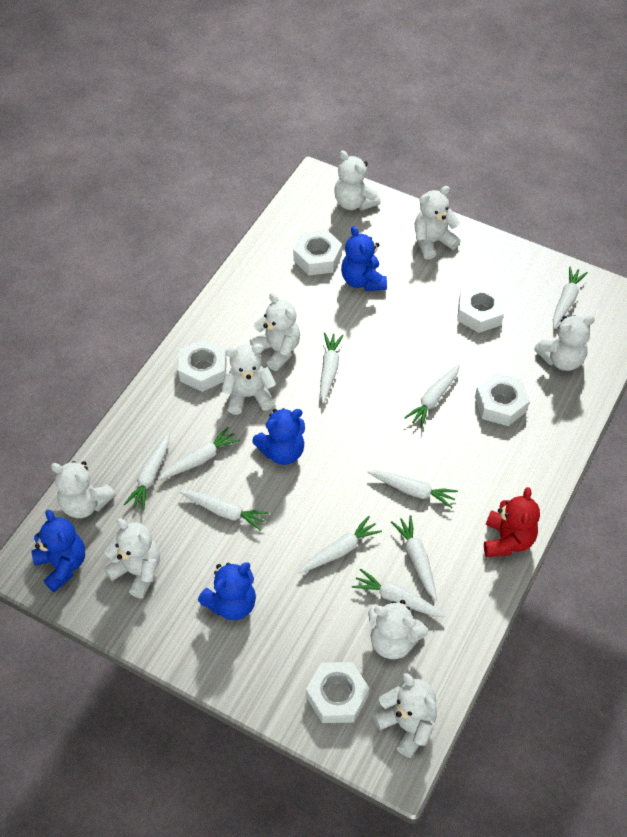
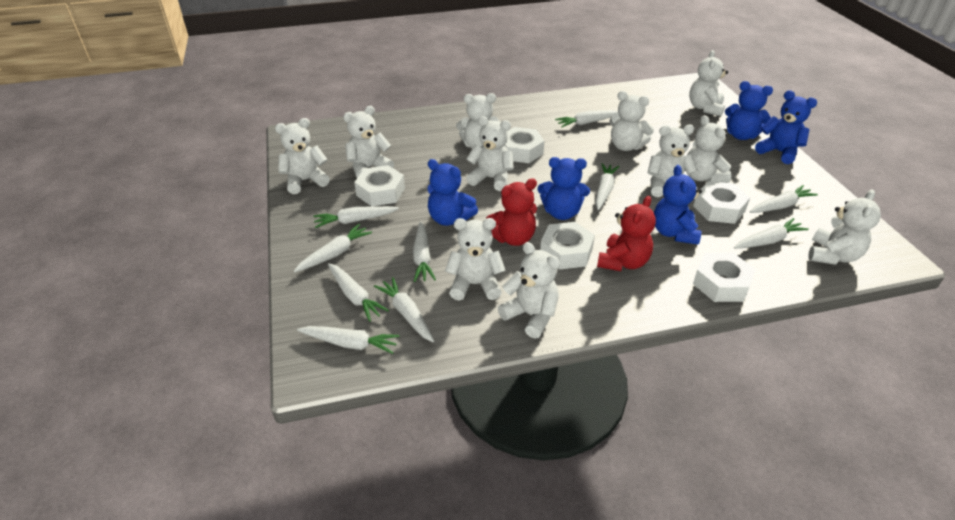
blue teddy bear: 4 -> 5
red teddy bear: 1 -> 2
white teddy bear: 9 -> 11

